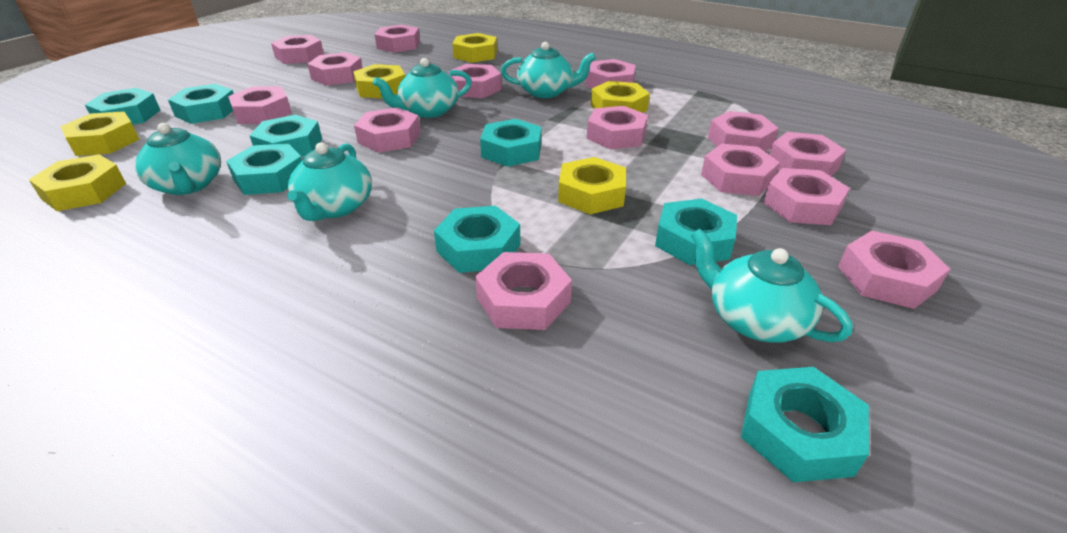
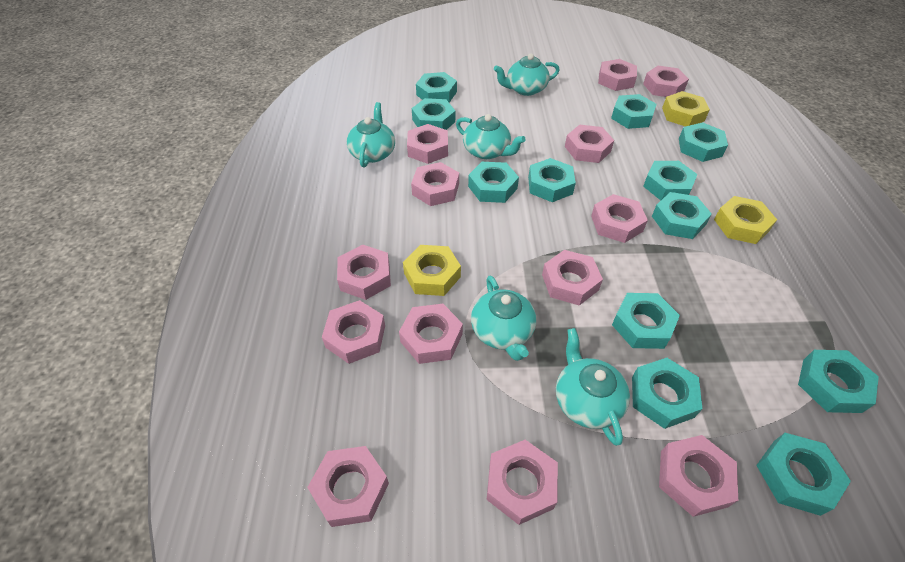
pink nut: 14 -> 13
turquoise nut: 8 -> 12
yellow nut: 6 -> 3

